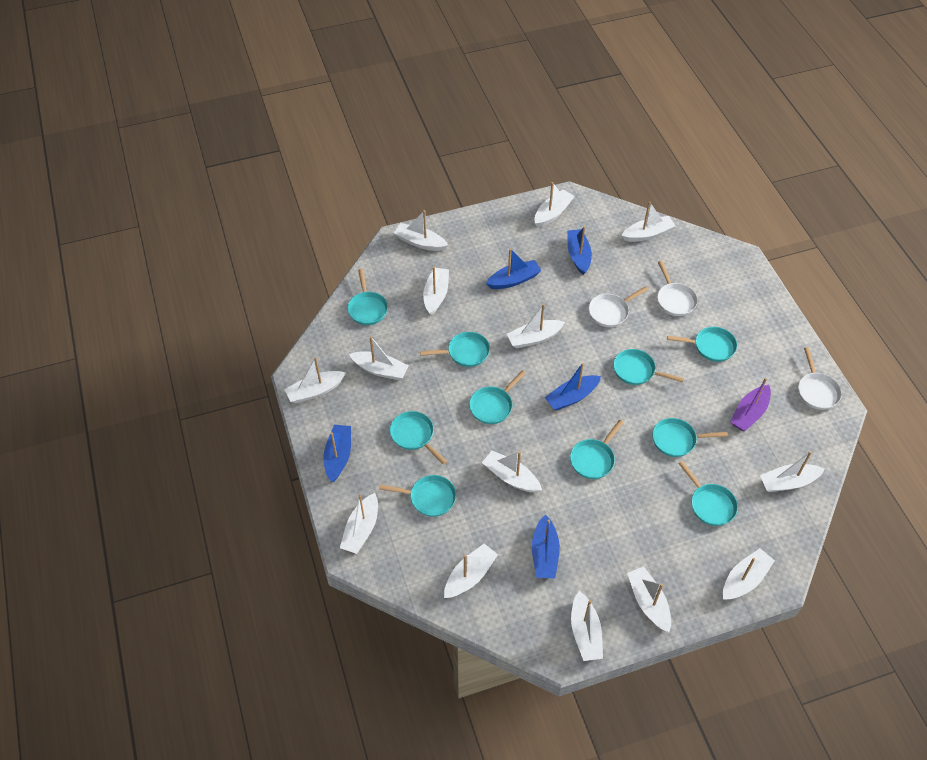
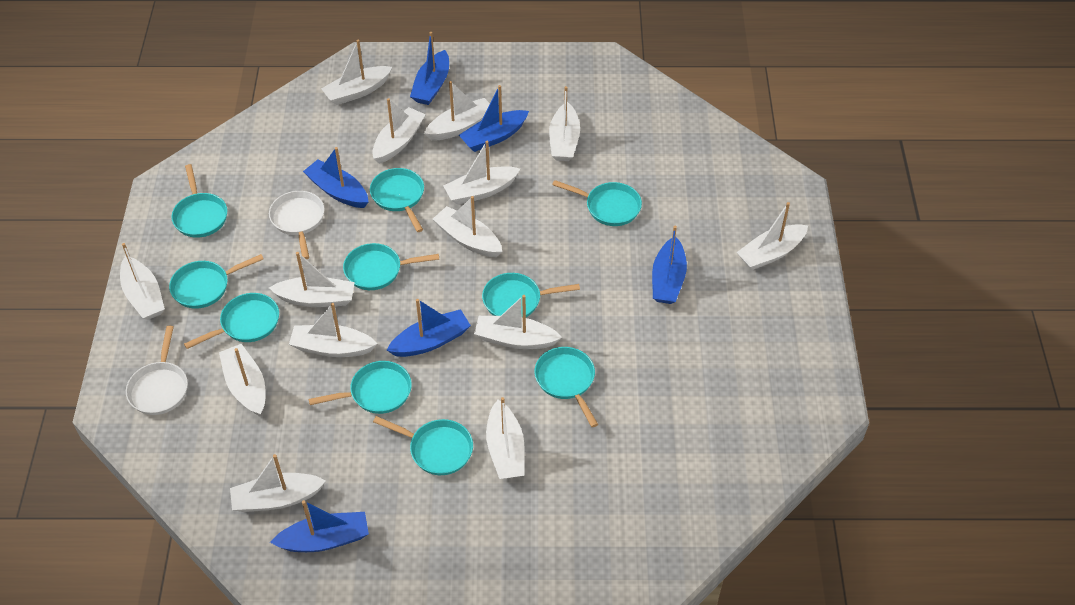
blue boat: 5 -> 6
purple boat: 1 -> 0
white pan: 3 -> 2

